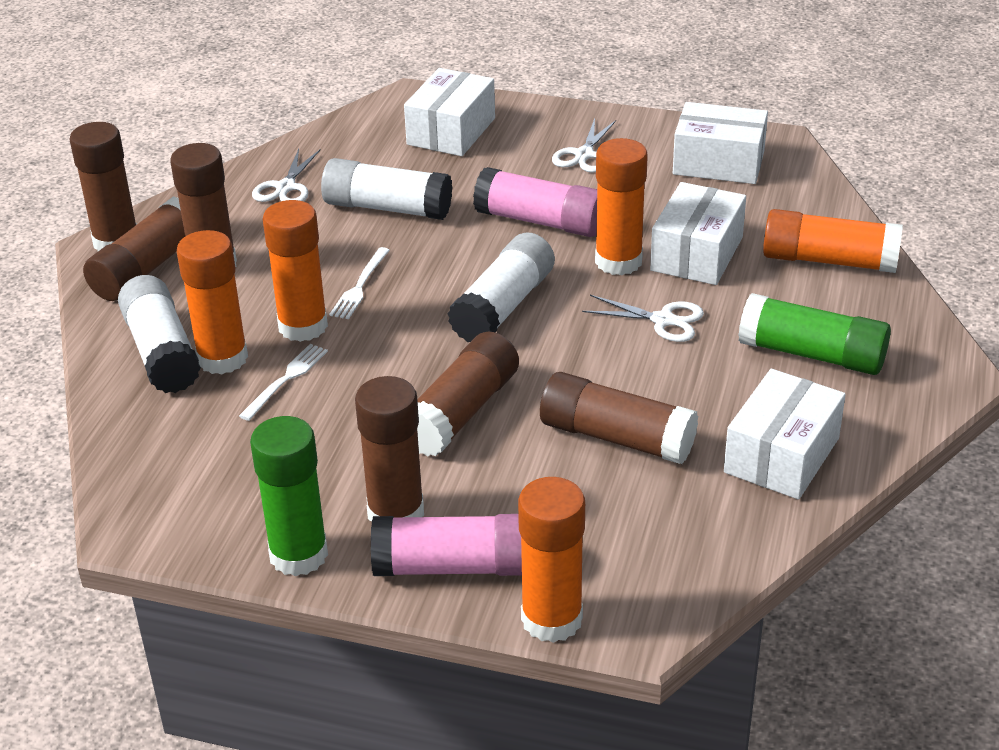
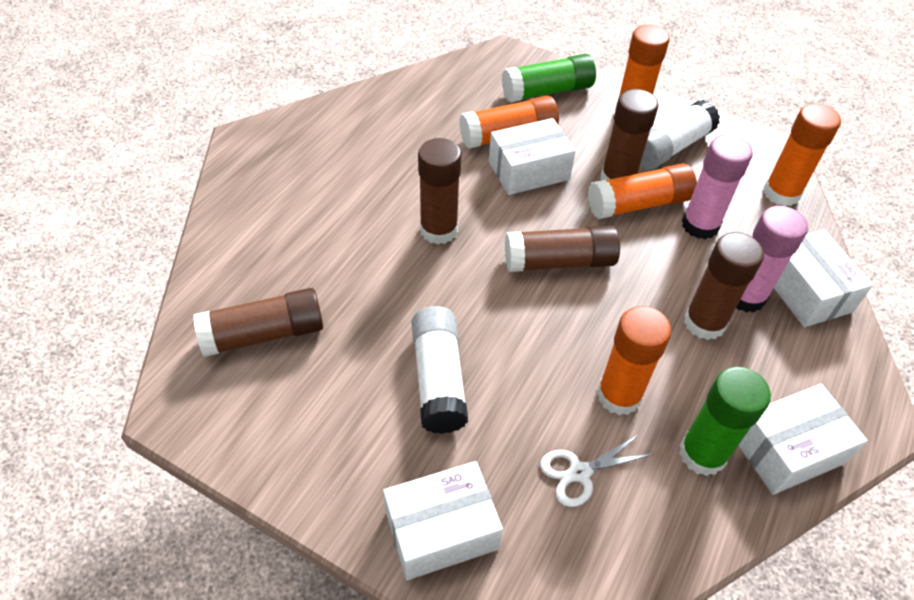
brown glue stick: 6 -> 5
white fork: 2 -> 0
white glue stick: 3 -> 2
white scissors: 3 -> 1

